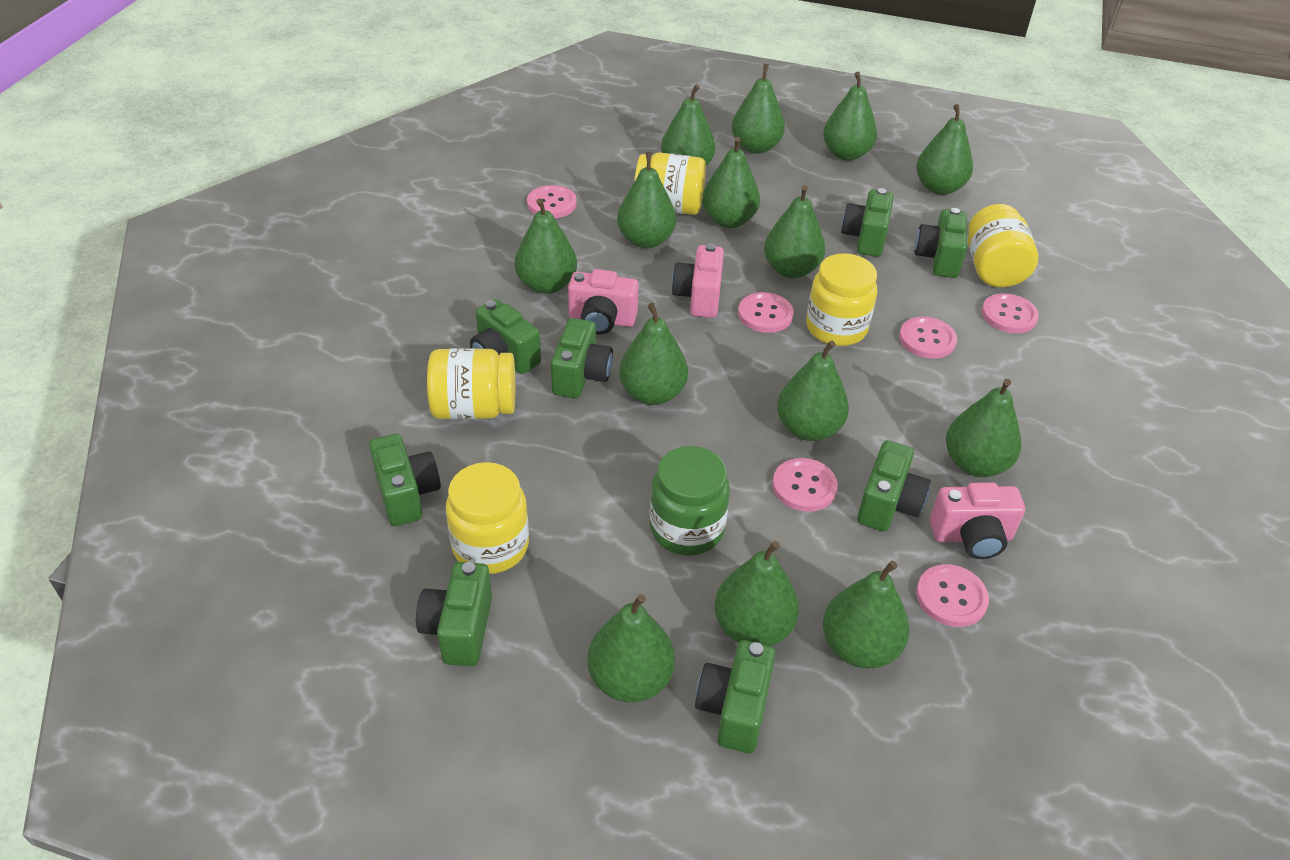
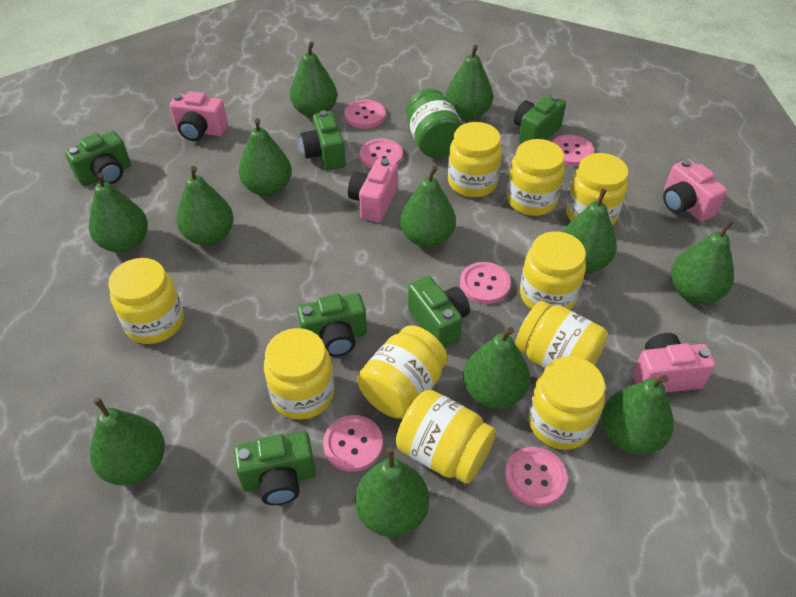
green camera: 8 -> 6
green pear: 14 -> 12
pink camera: 3 -> 4
yellow jar: 5 -> 10

